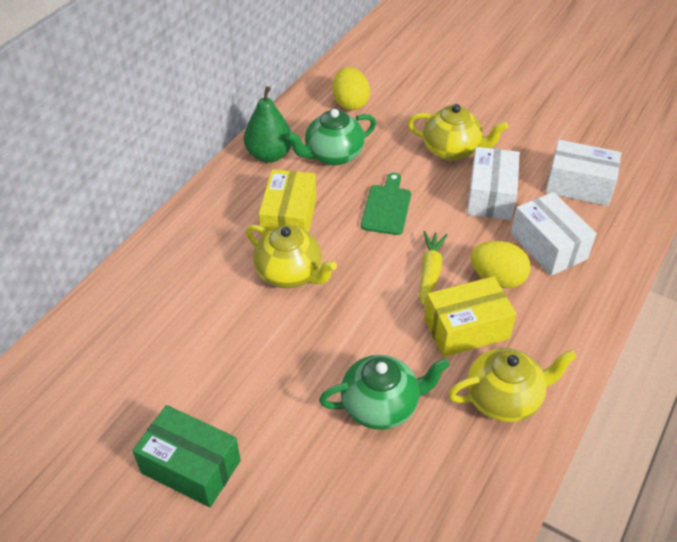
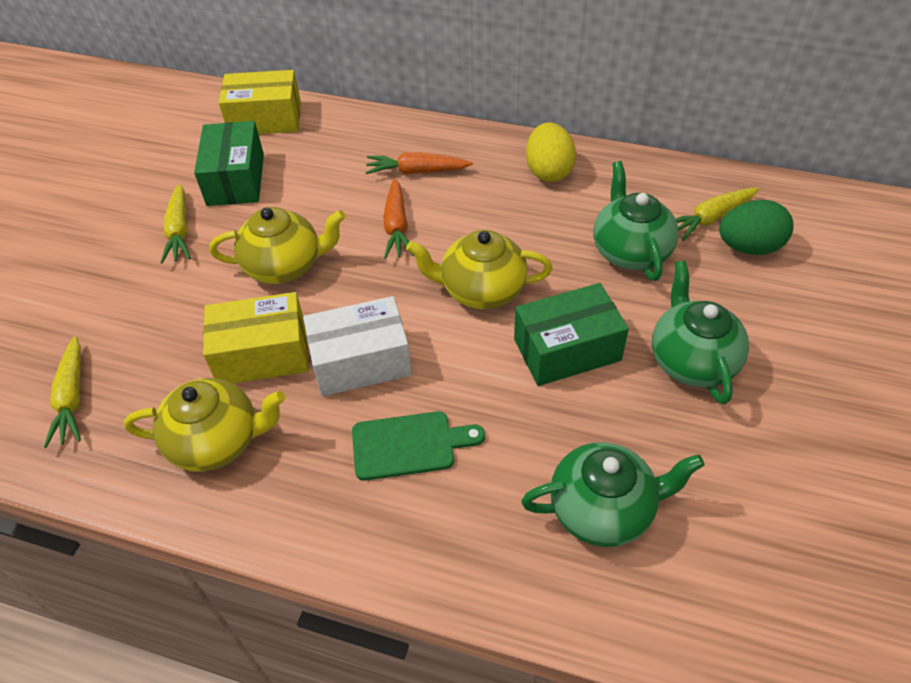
green box: 1 -> 2
green egg: 0 -> 1
green pear: 1 -> 0
green teapot: 2 -> 3
orange carrot: 0 -> 2
white box: 3 -> 1
yellow carrot: 1 -> 3
yellow egg: 2 -> 1

